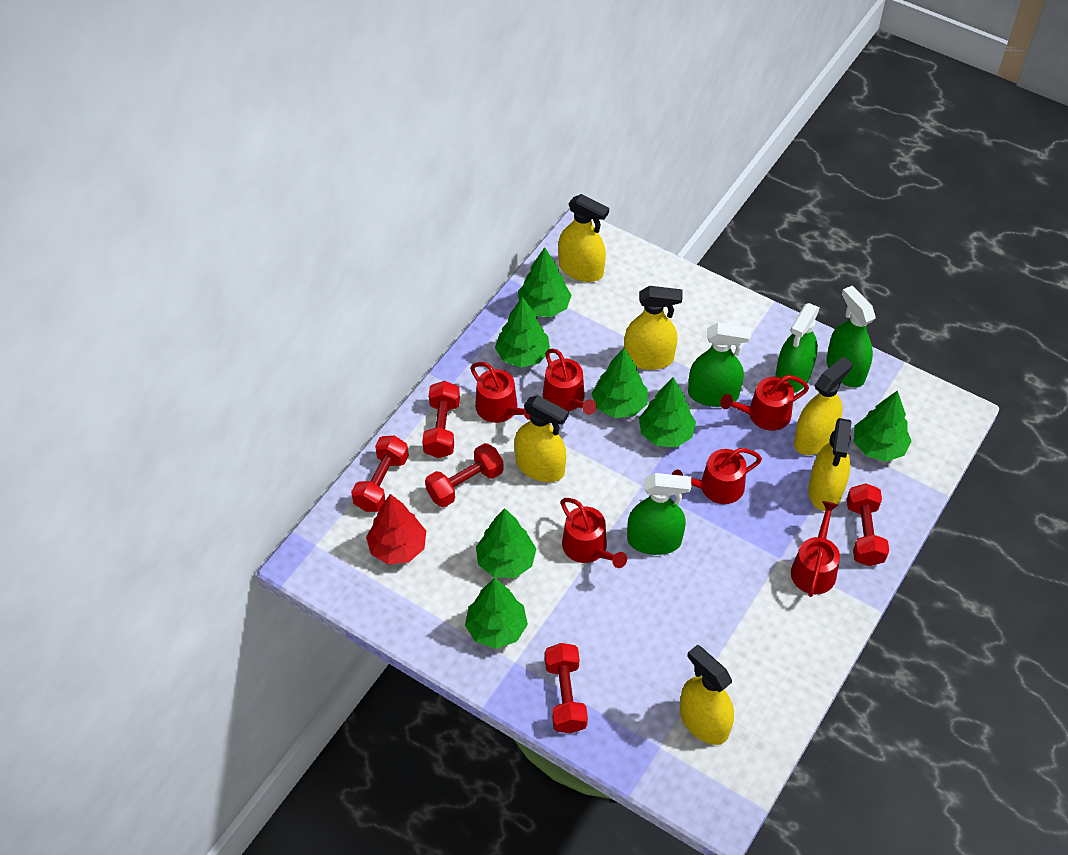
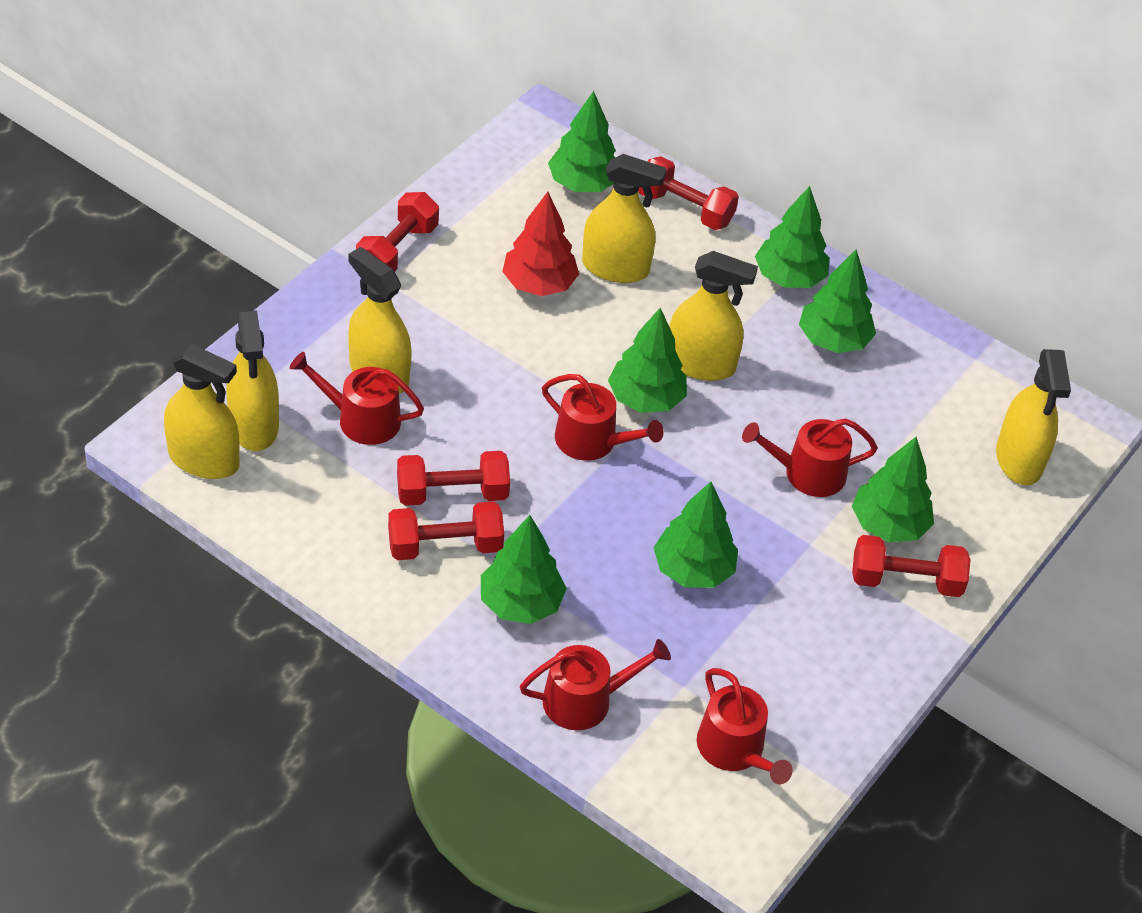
green spray bottle: 4 -> 0
red watering can: 6 -> 5

